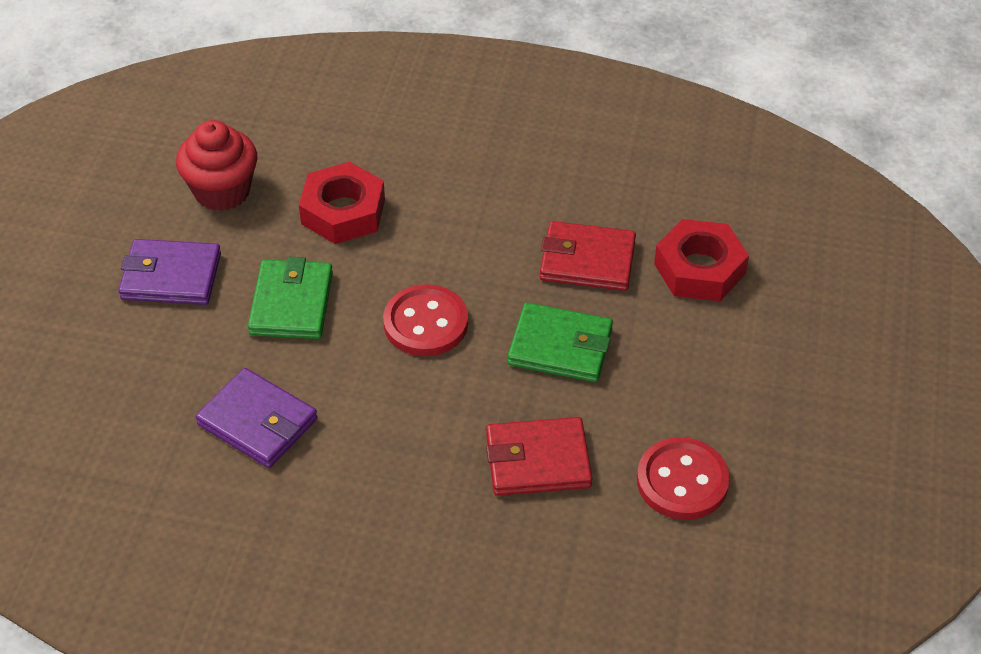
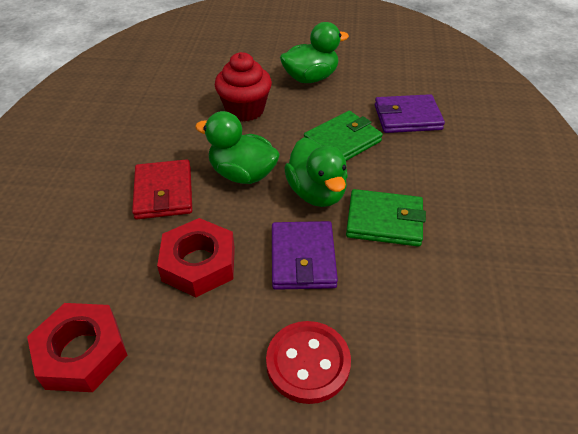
green duck: 0 -> 3
red button: 2 -> 1
red wallet: 2 -> 1

